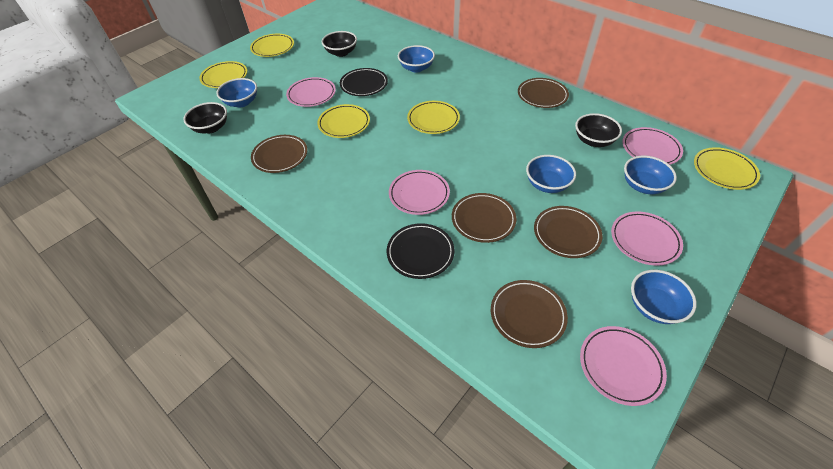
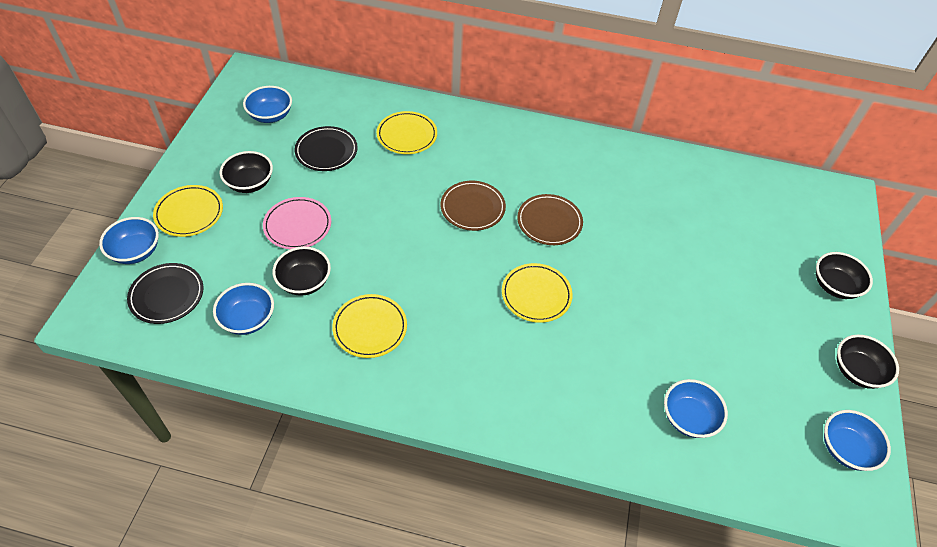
black bowl: 3 -> 4
brown plate: 5 -> 2
pink plate: 5 -> 1
yellow plate: 5 -> 4

